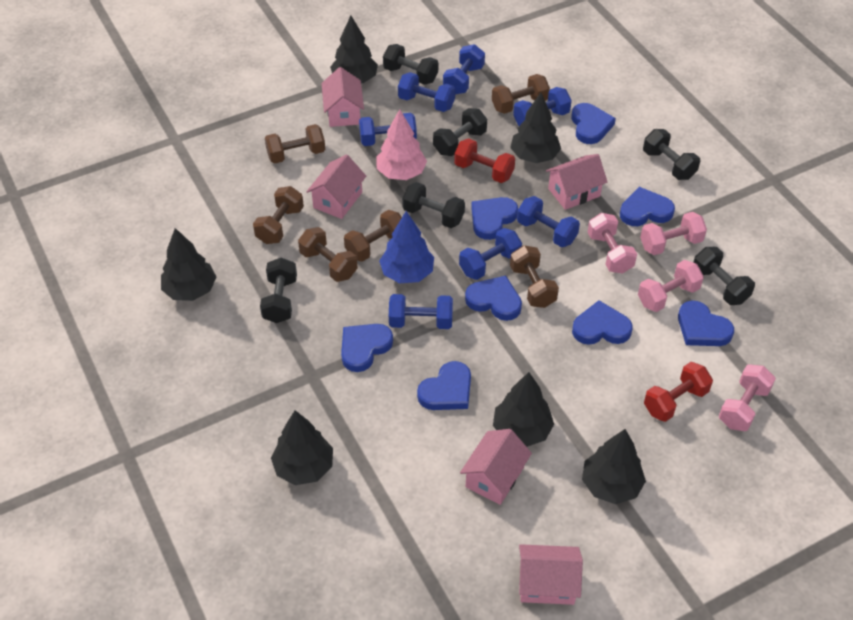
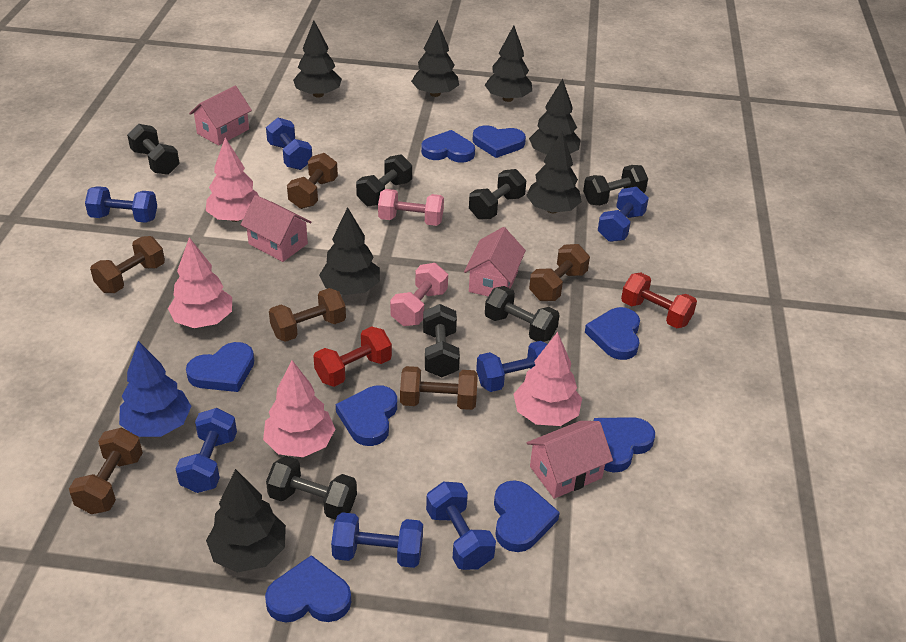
black dumbbell: 6 -> 7
black tree: 6 -> 7
pink dumbbell: 4 -> 2
pink house: 5 -> 4
pink tree: 1 -> 4

